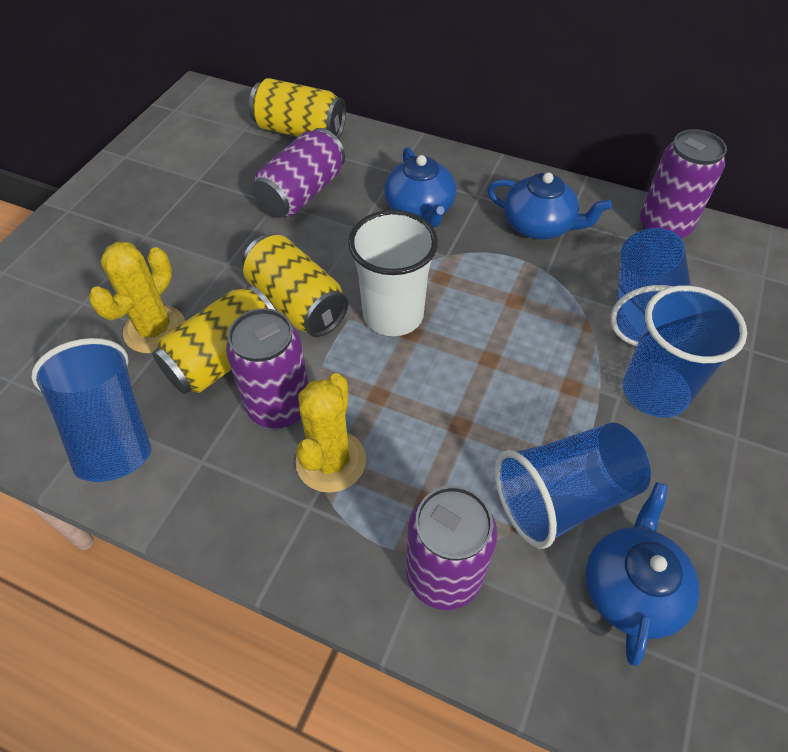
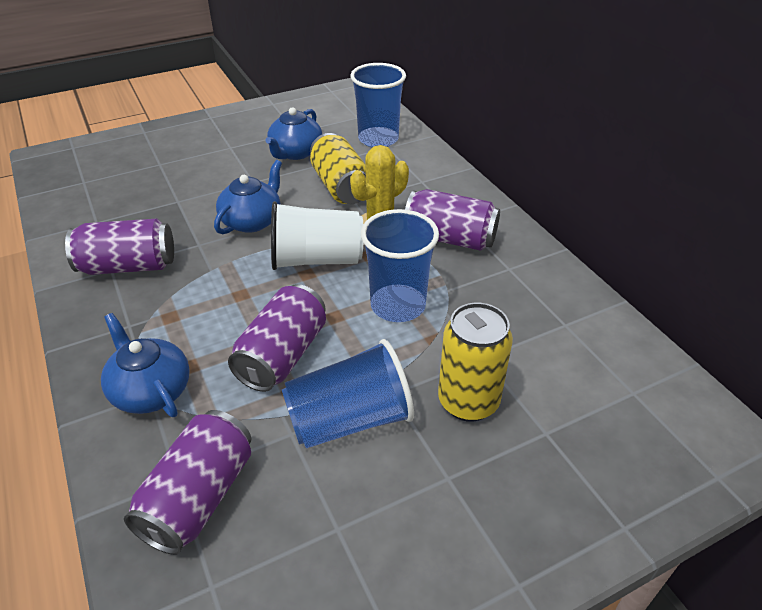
blue cup: 4 -> 3
yellow cactus: 2 -> 1
yellow can: 3 -> 2

